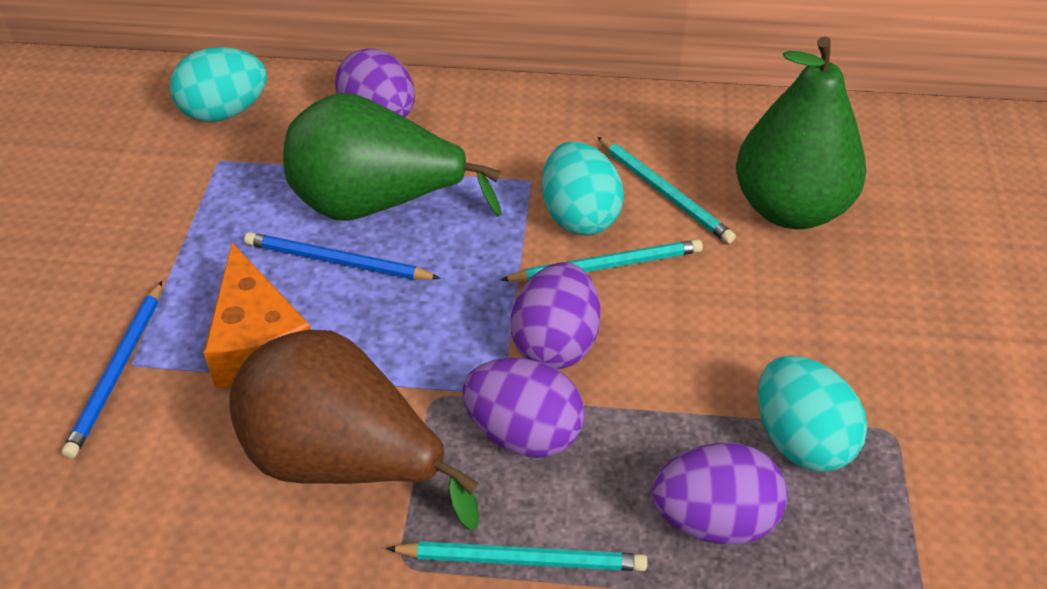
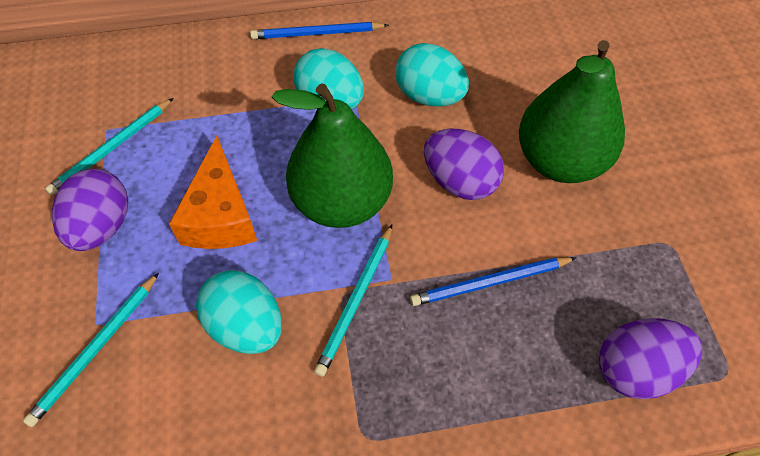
brown pear: 1 -> 0
purple egg: 4 -> 3

